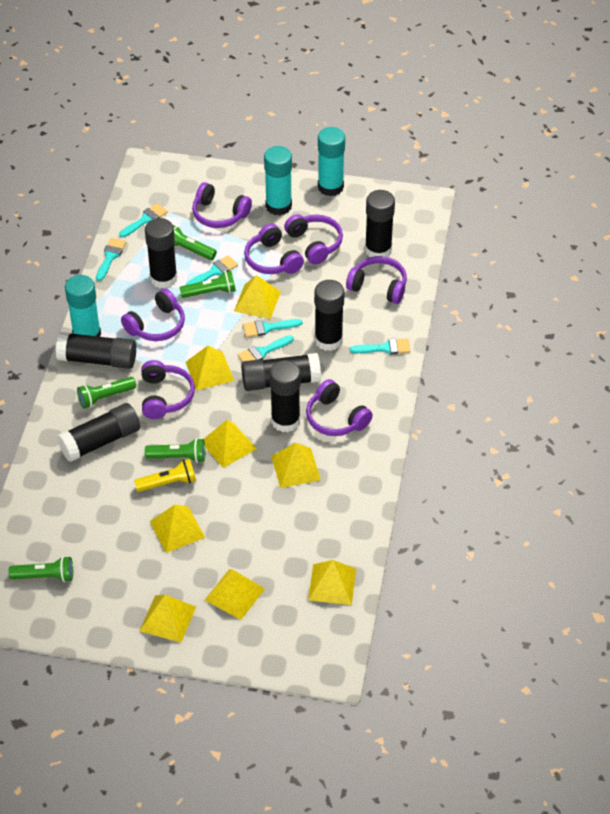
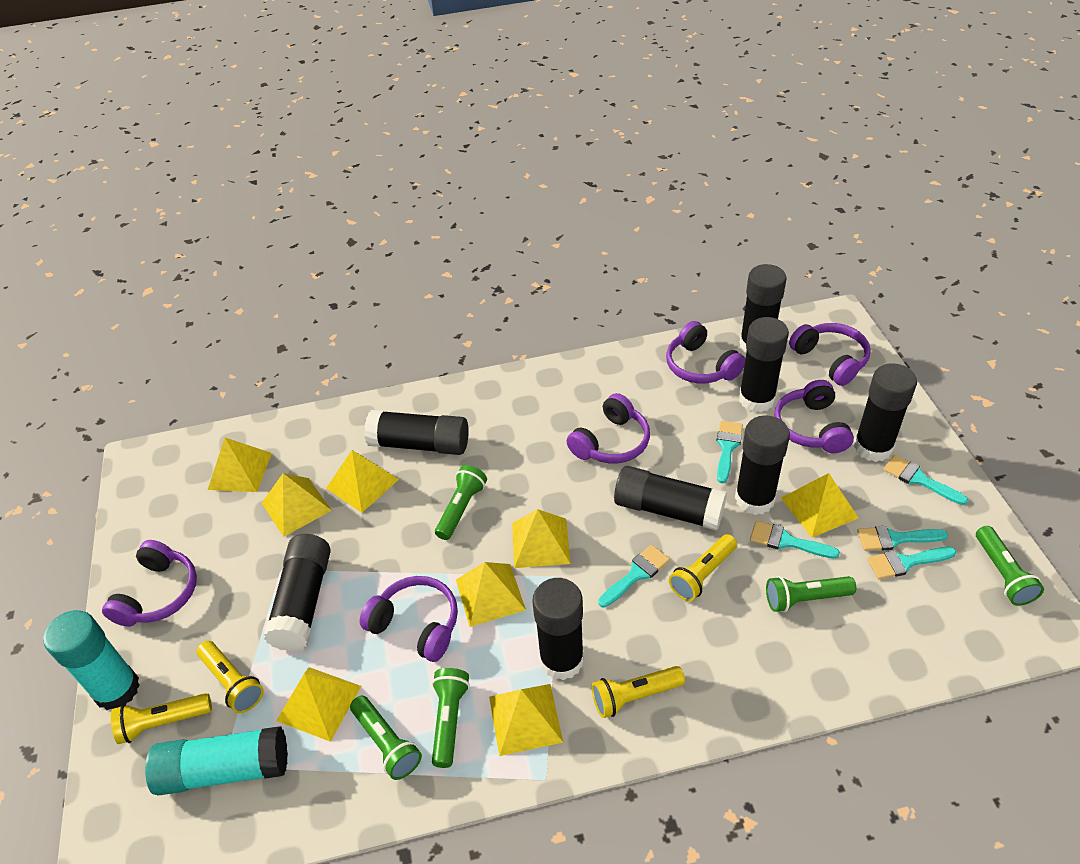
black glue stick: 7 -> 8
purple headphones: 7 -> 6
turquoise glue stick: 3 -> 2
yellow flashlight: 1 -> 4

